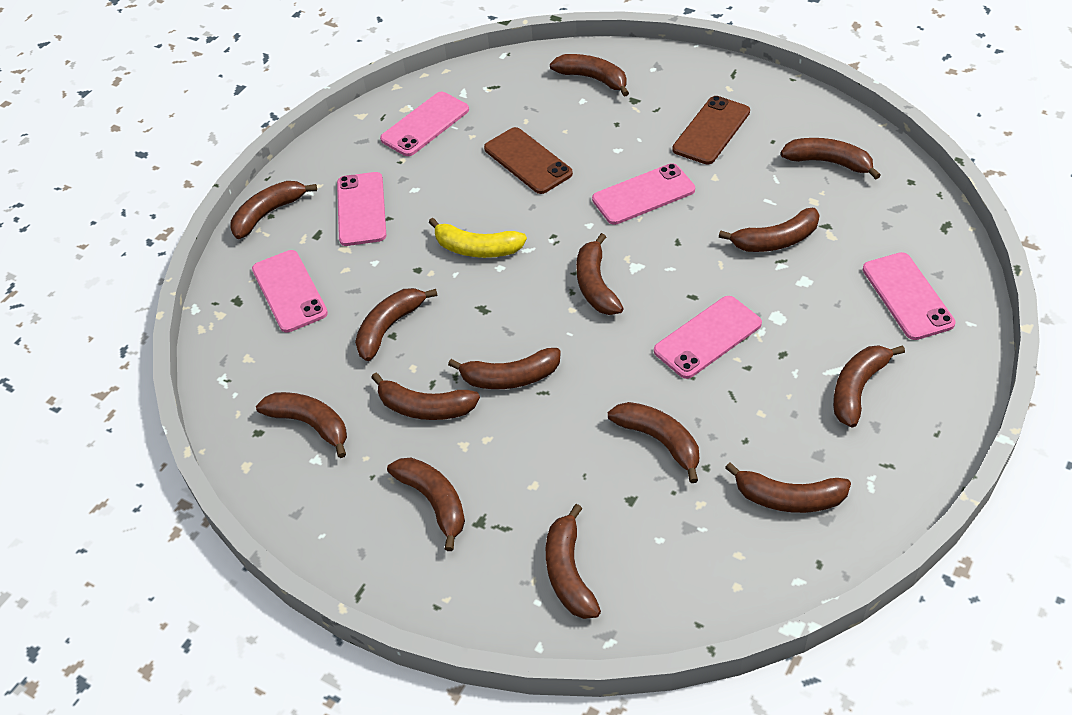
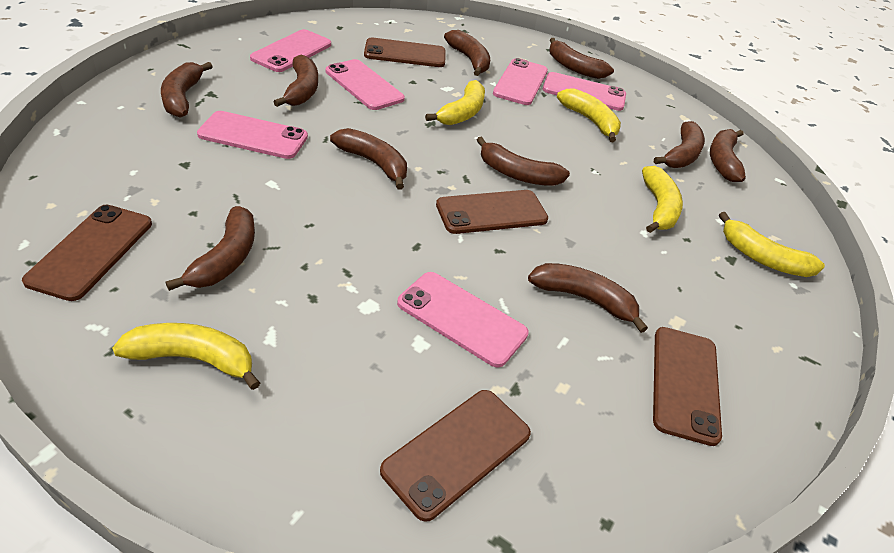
brown banana: 14 -> 10
brown phone: 2 -> 5
yellow banana: 1 -> 5

